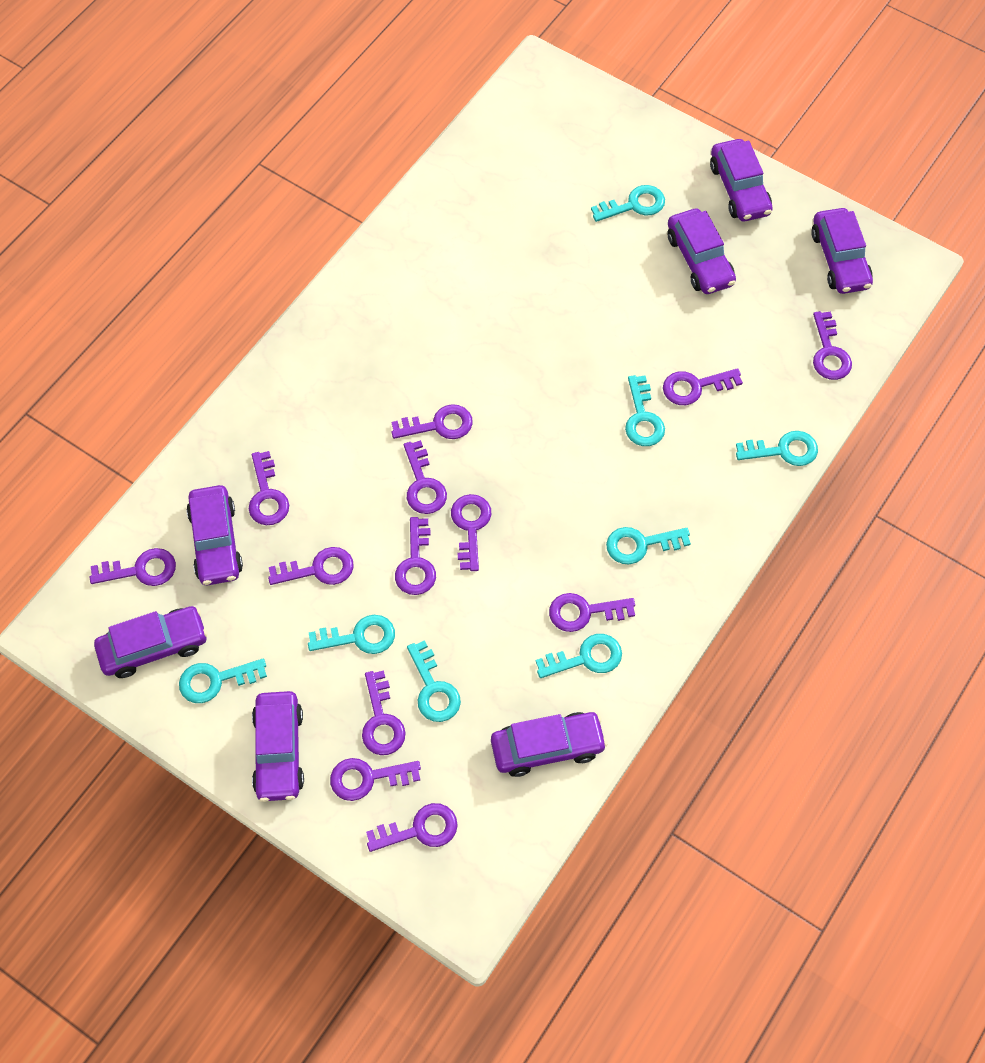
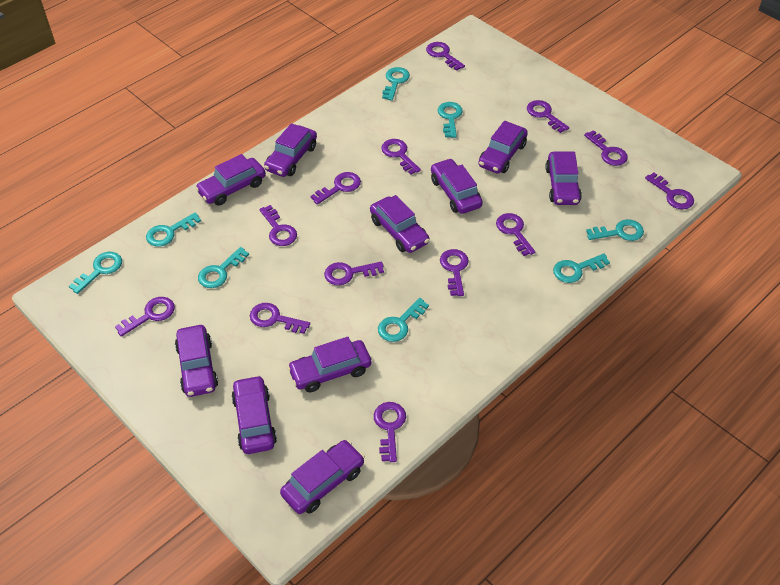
purple car: 7 -> 10

